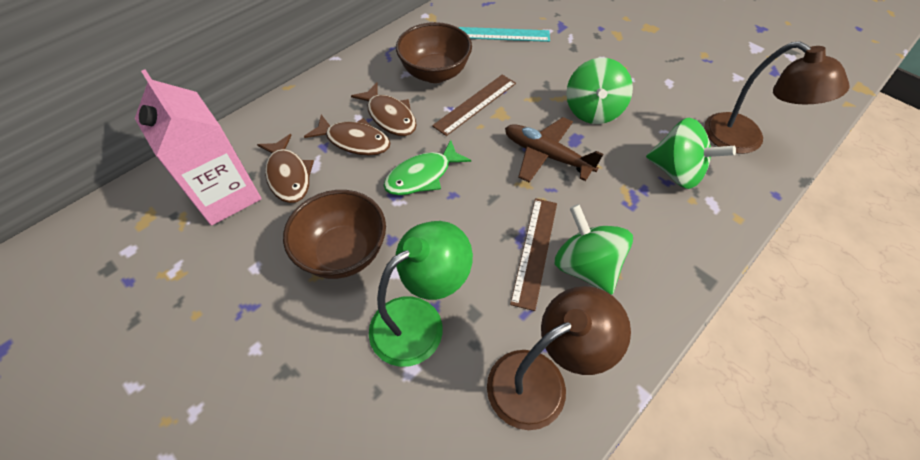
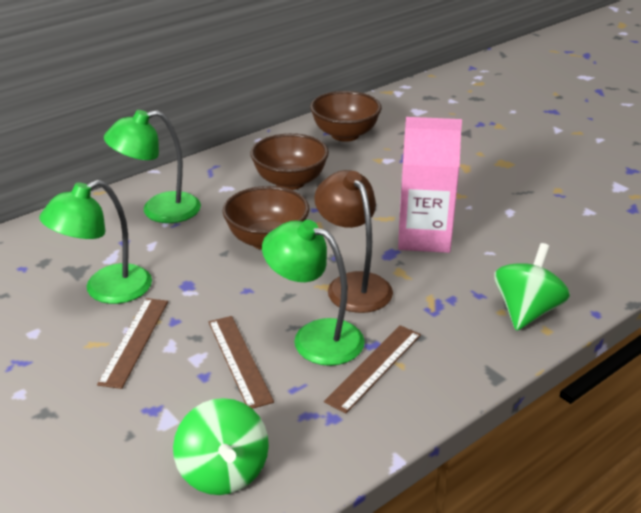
brown bowl: 2 -> 3
brown fish: 3 -> 0
brown lamp: 2 -> 1
brown plane: 1 -> 0
brown ruler: 2 -> 3
green fish: 1 -> 0
green lamp: 1 -> 3
green spinning top: 3 -> 2
turquoise ruler: 1 -> 0

